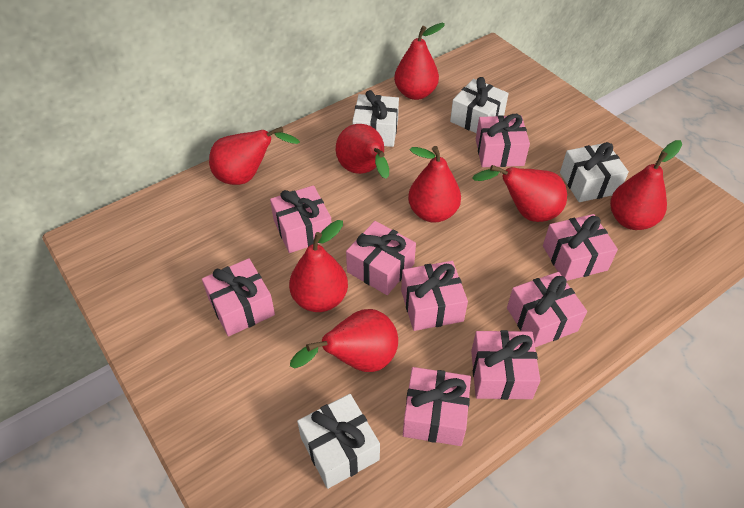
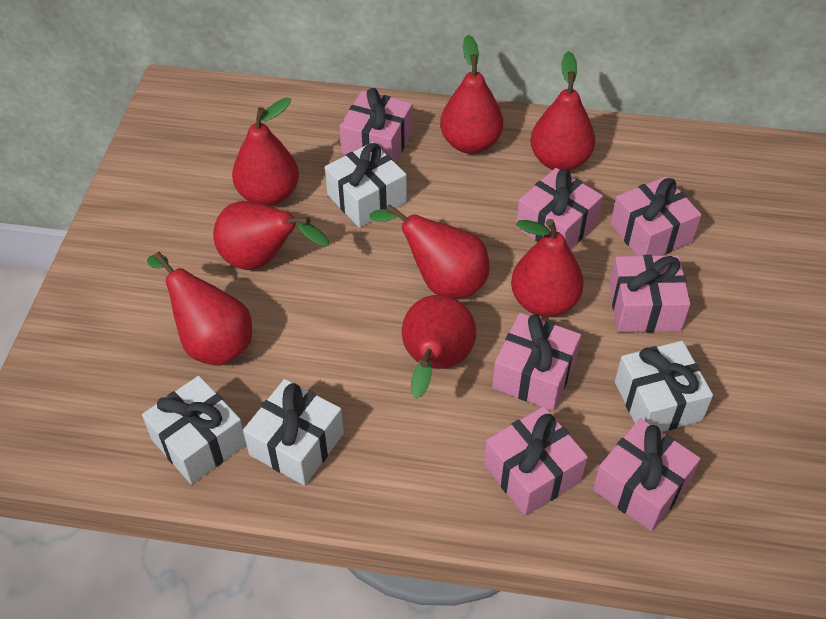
pink gift: 9 -> 7

